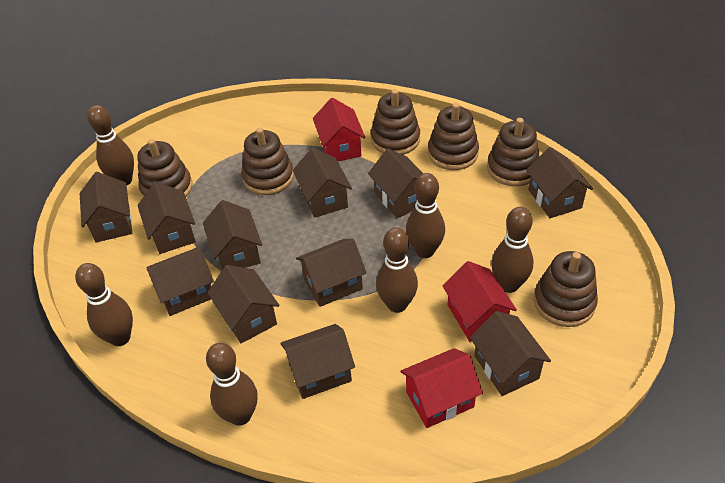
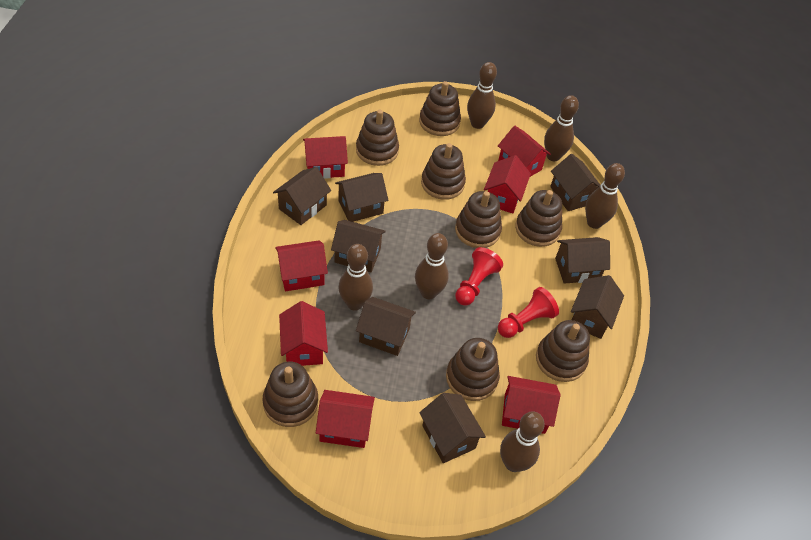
brown house: 11 -> 8
brown stacking toy: 6 -> 8
red house: 3 -> 7
red pawn: 0 -> 2

